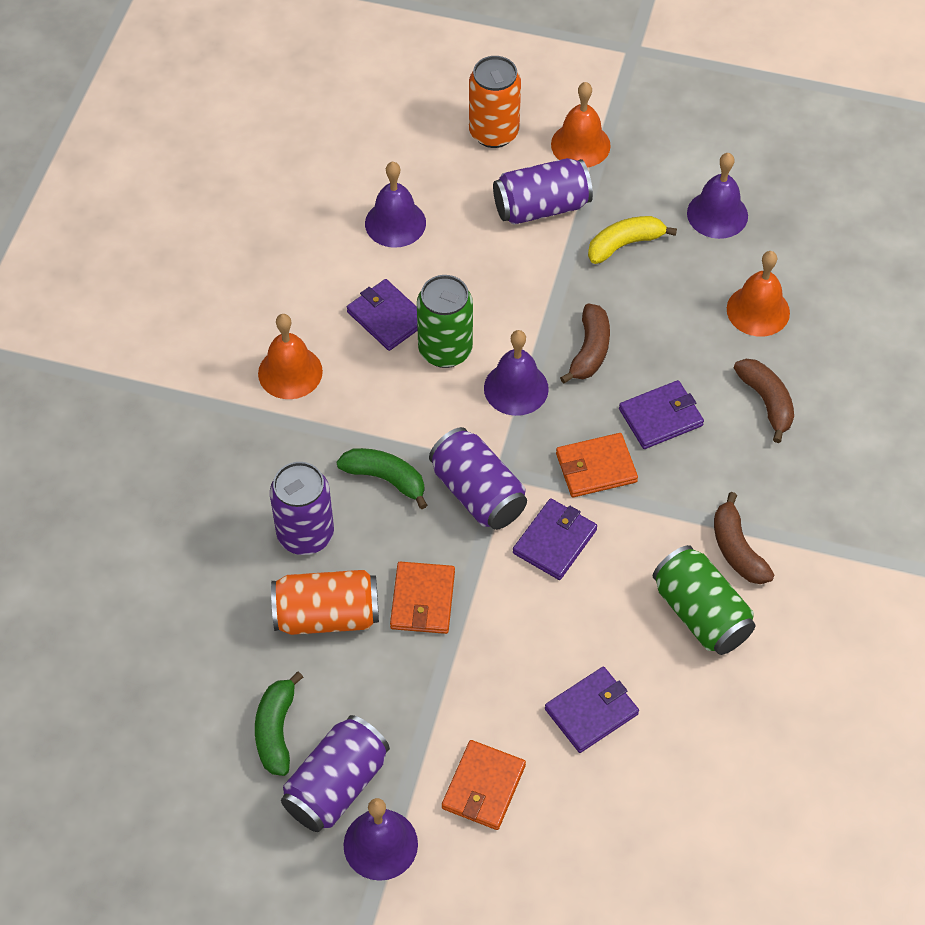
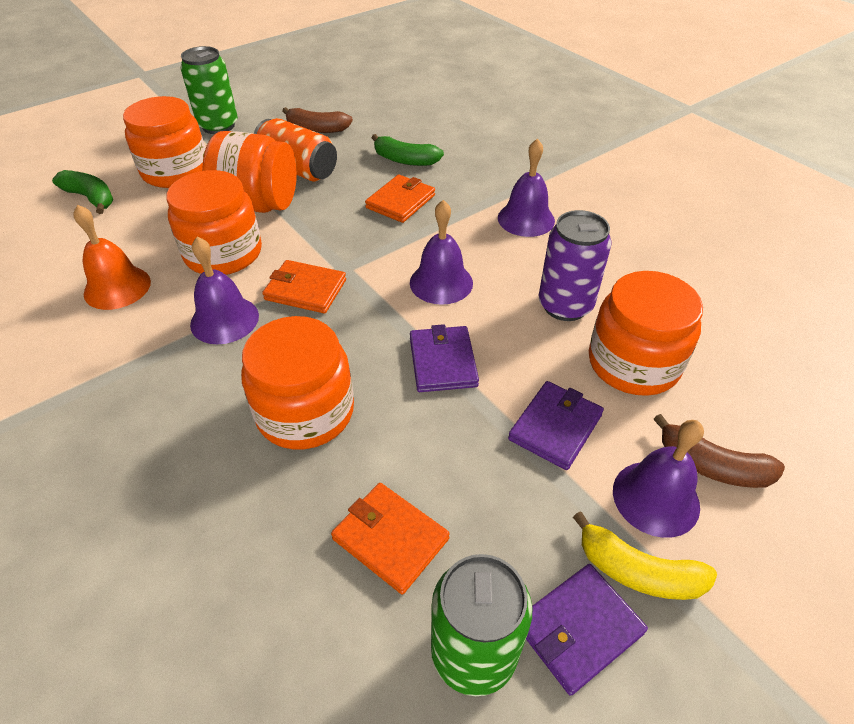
brown banana: 3 -> 2
orange bell: 3 -> 1
orange can: 2 -> 1
orange jar: 0 -> 5
purple can: 4 -> 1
purple wallet: 4 -> 3

